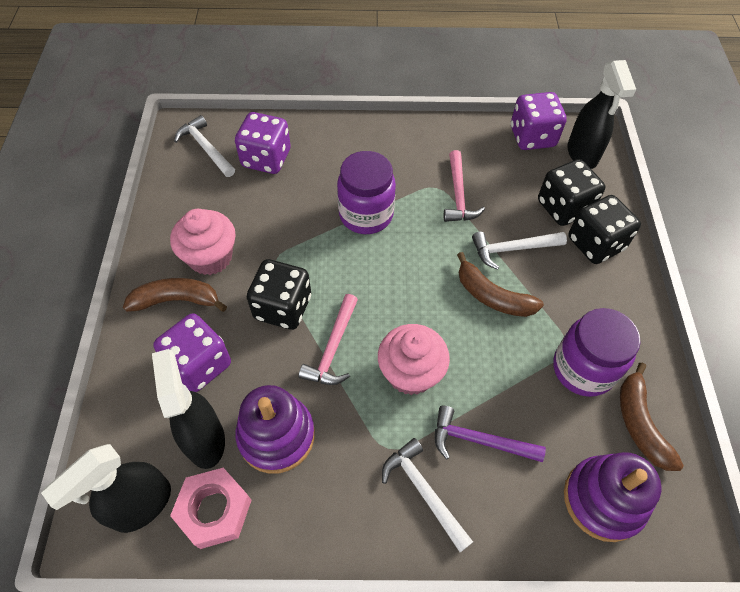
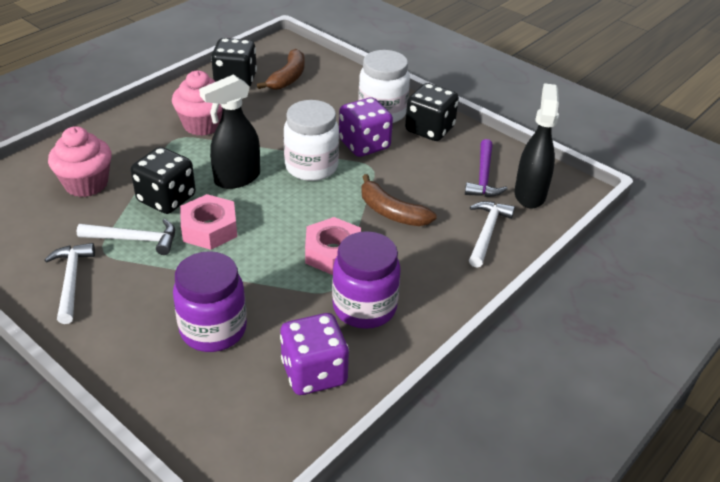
black spray bottle: 3 -> 2
brown banana: 3 -> 2
pink hammer: 2 -> 0
pink nut: 1 -> 2
purple dice: 3 -> 2
purple stacking toy: 2 -> 0
white jar: 0 -> 2

